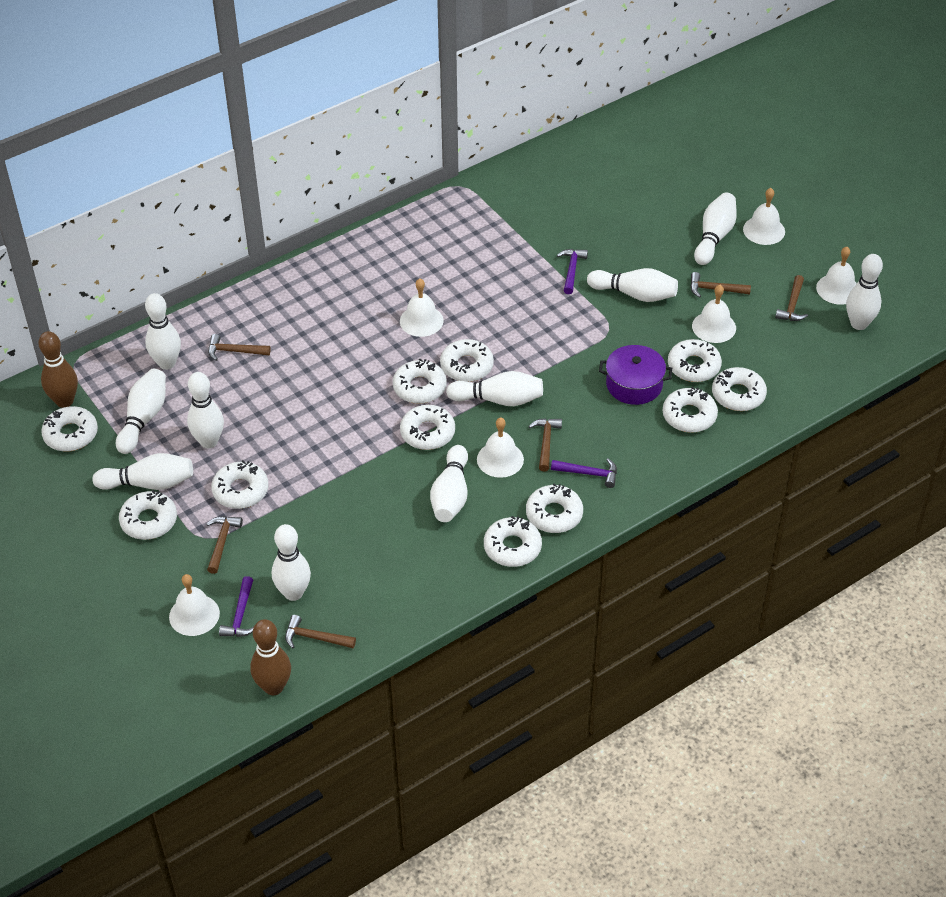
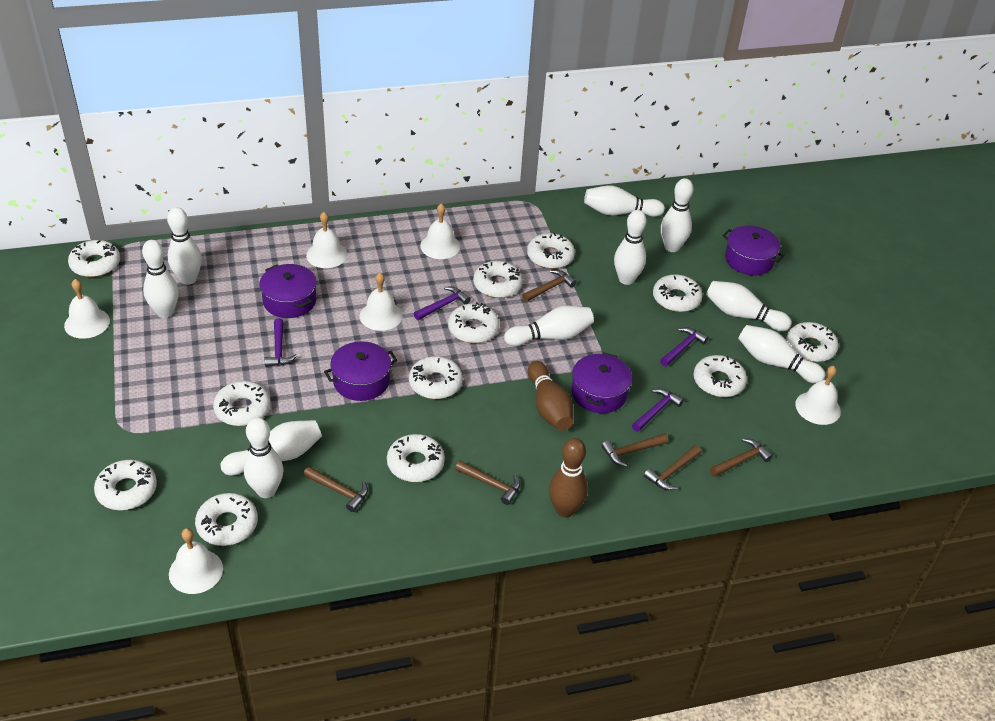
purple hammer: 3 -> 4
purple pot: 1 -> 4
white donut: 11 -> 12

